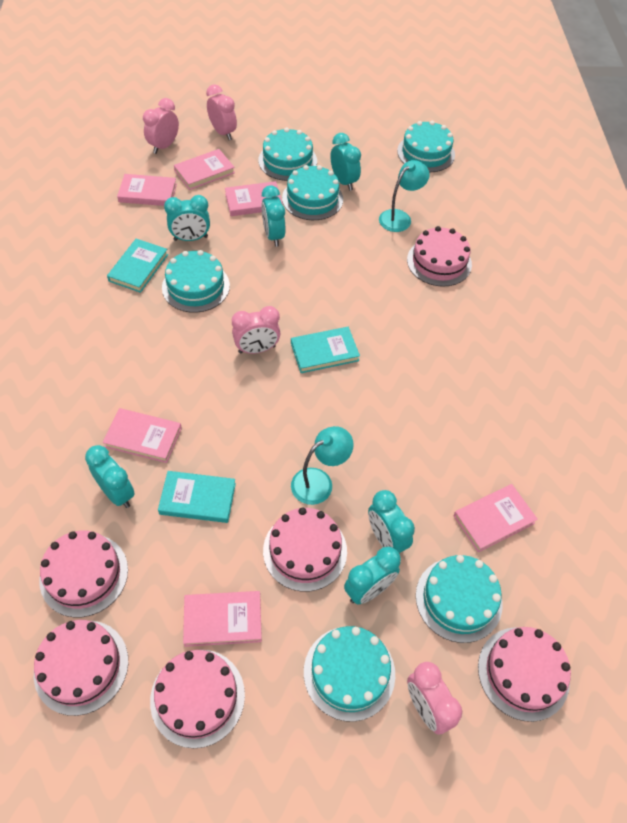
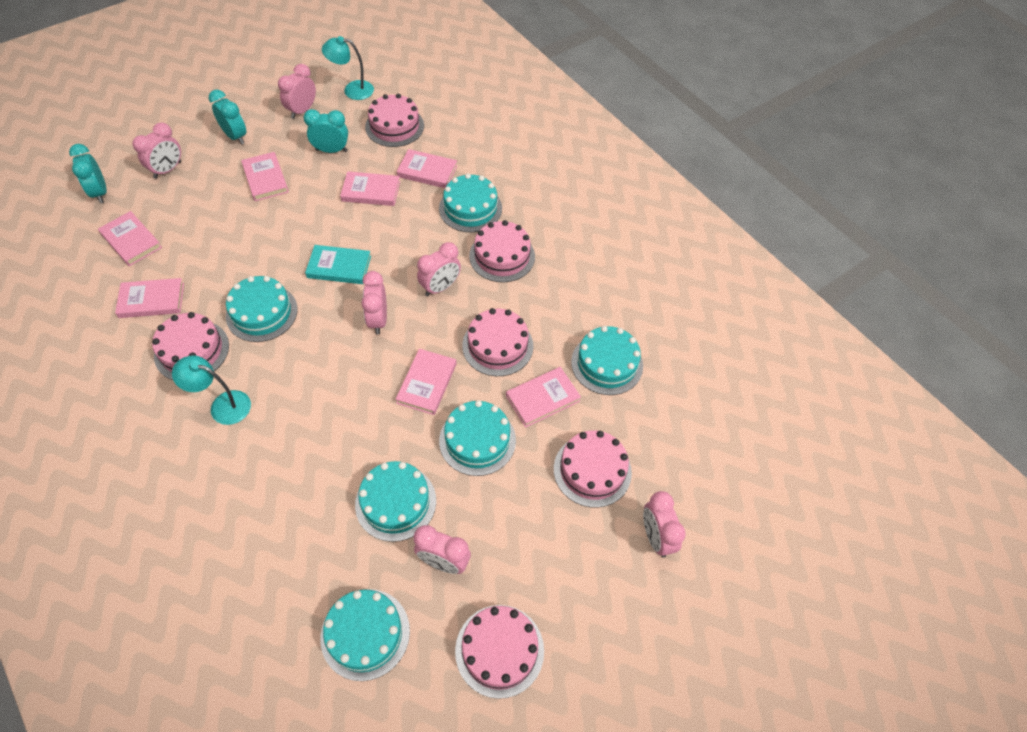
pink book: 6 -> 7
pink clock: 4 -> 6
turquoise book: 3 -> 1
turquoise clock: 6 -> 3

